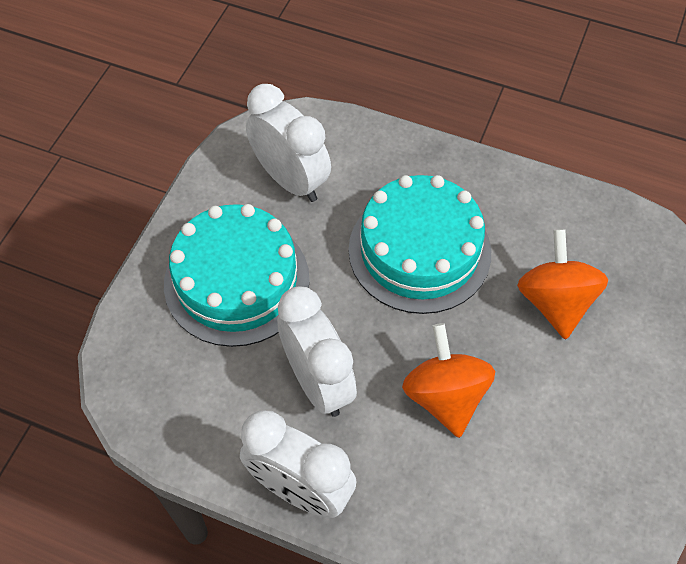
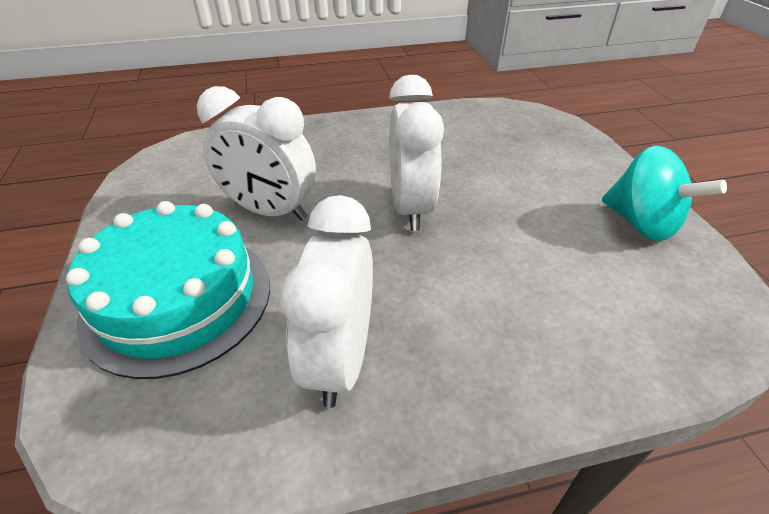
orange spinning top: 2 -> 0
turquoise cake: 2 -> 1
turquoise spinning top: 0 -> 1

